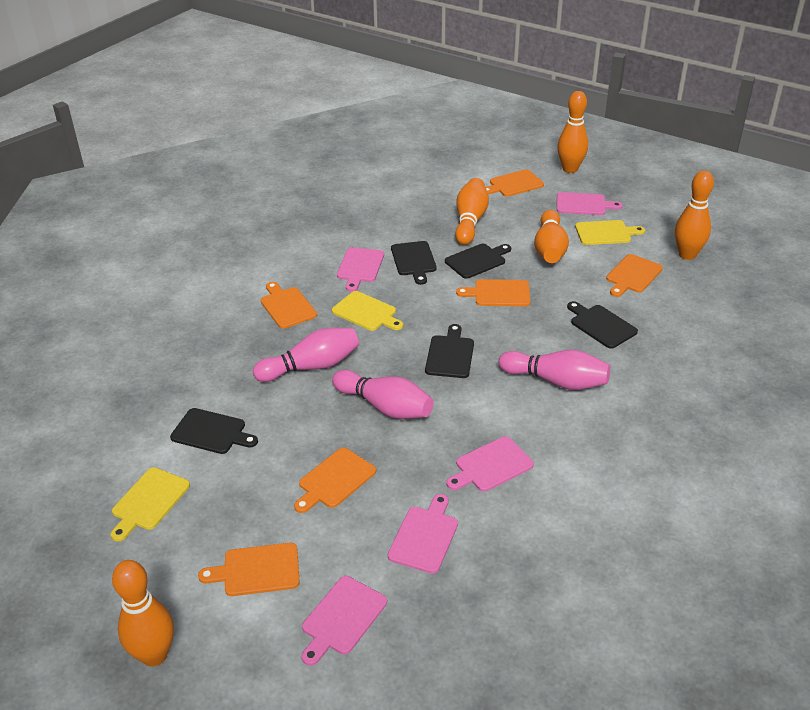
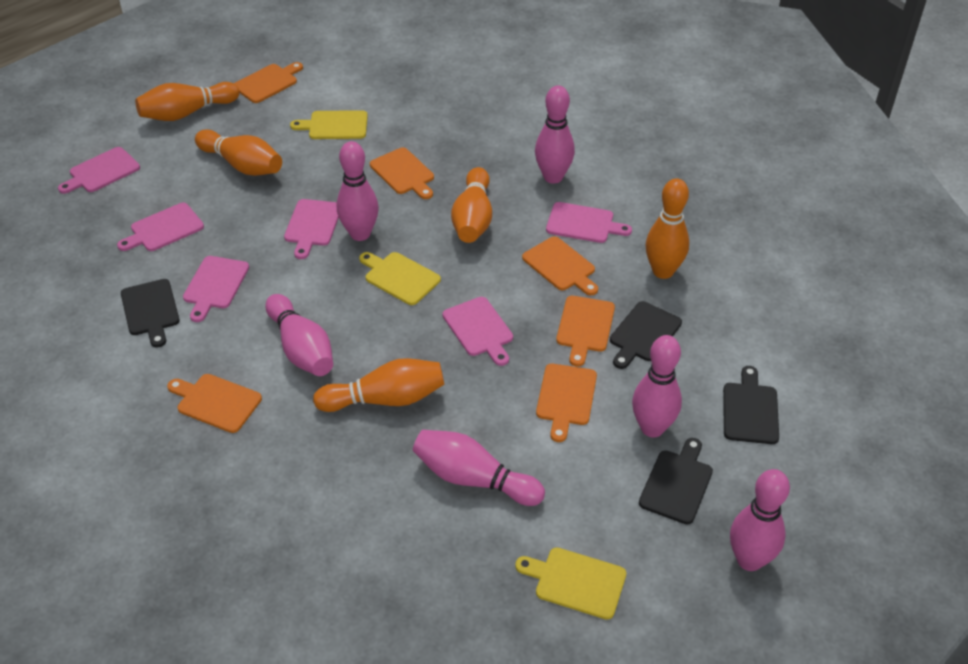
black cutting board: 5 -> 4
pink bowling pin: 3 -> 6
pink cutting board: 5 -> 6

